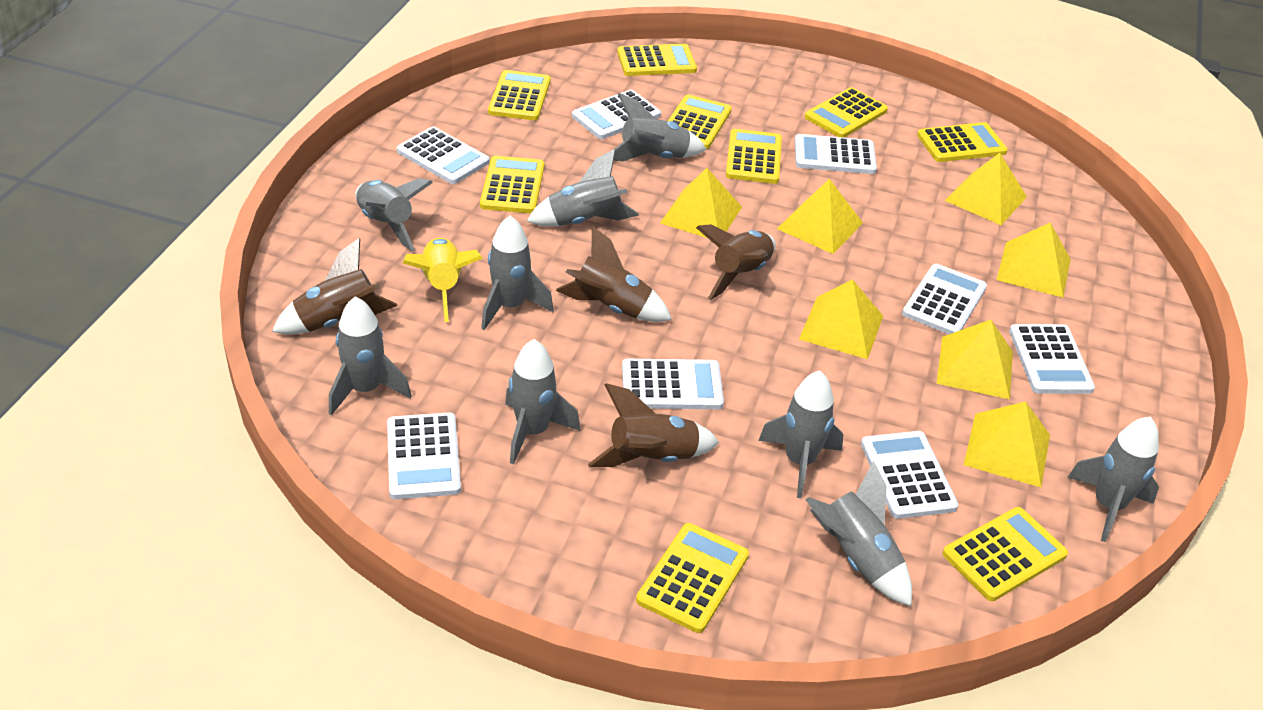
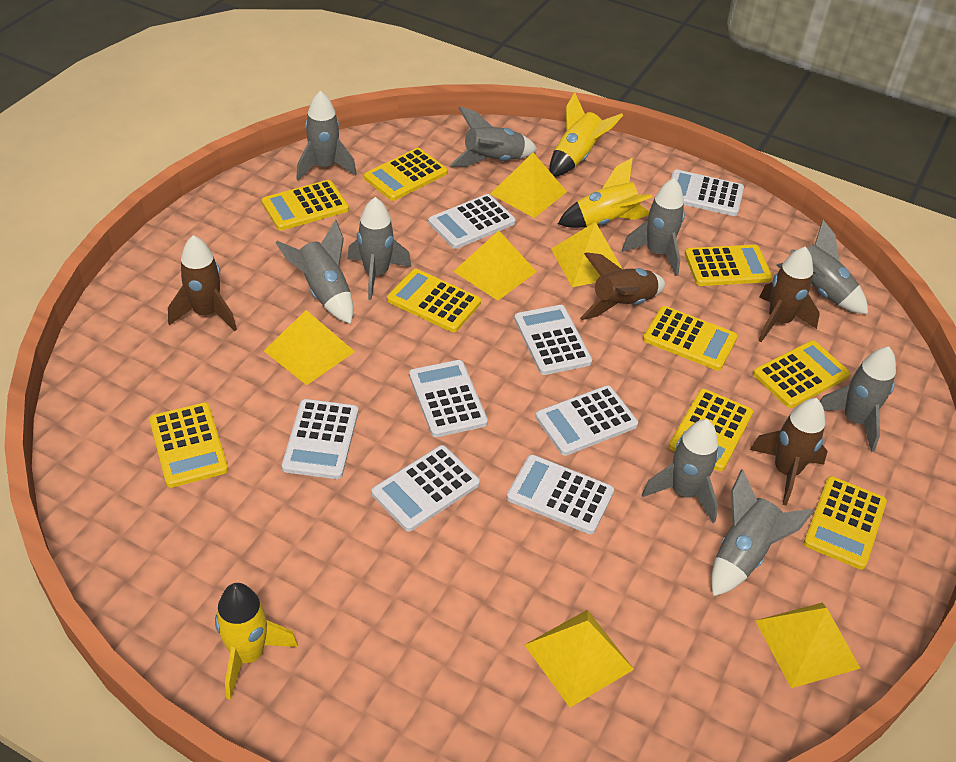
yellow pyramid: 7 -> 6
yellow rocket: 1 -> 3

